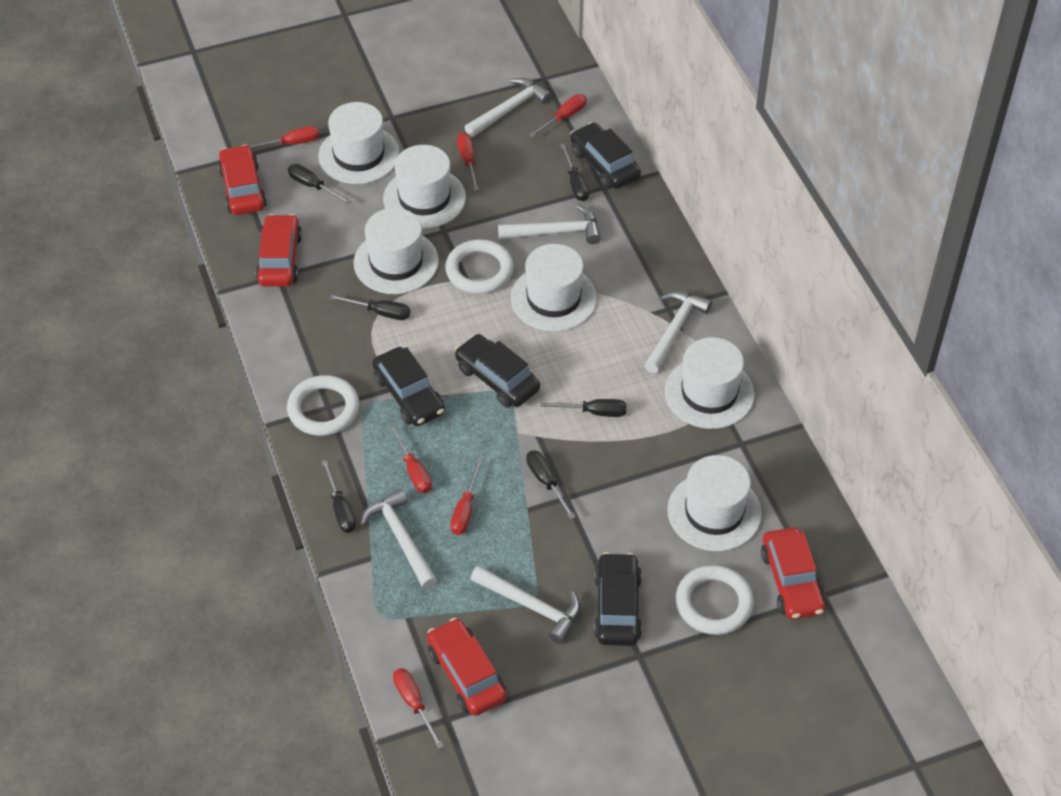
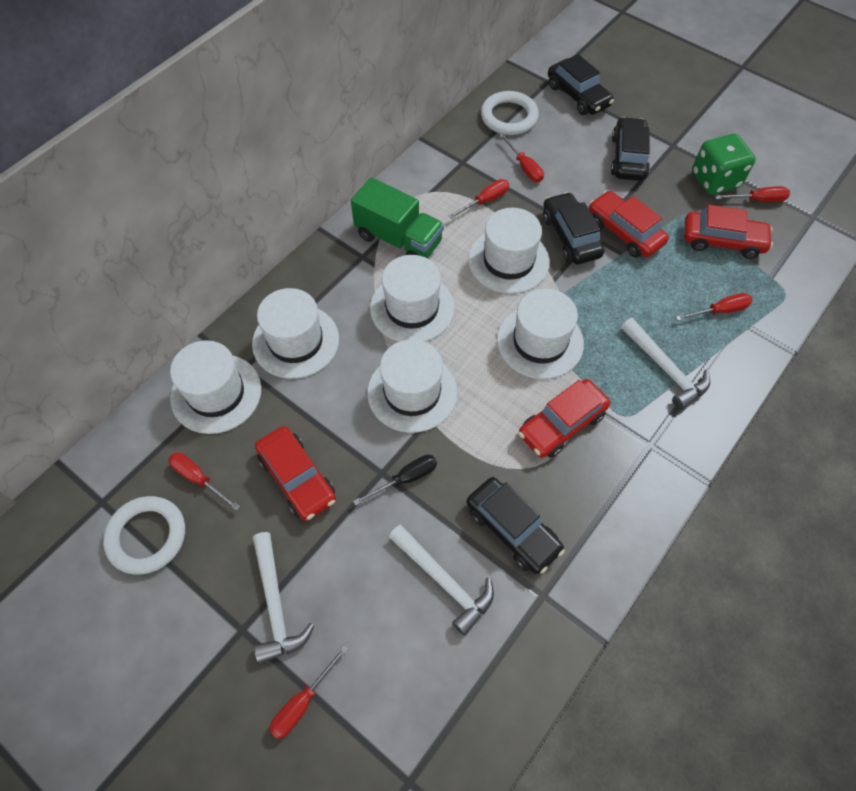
black screwdriver: 6 -> 1
green dice: 0 -> 1
green truck: 0 -> 1
white hammer: 5 -> 3
white ring: 3 -> 2

